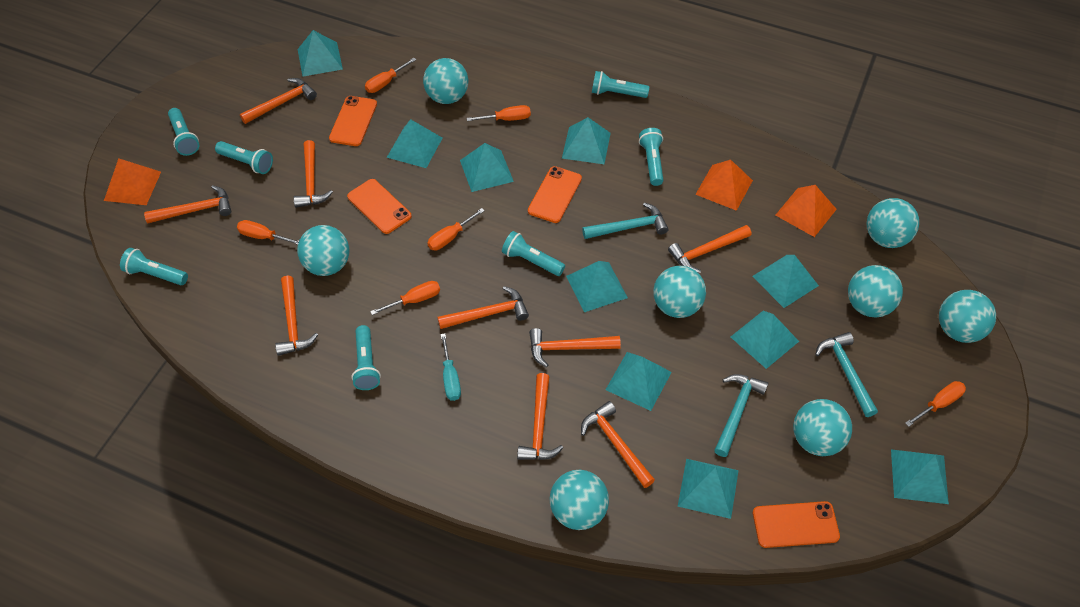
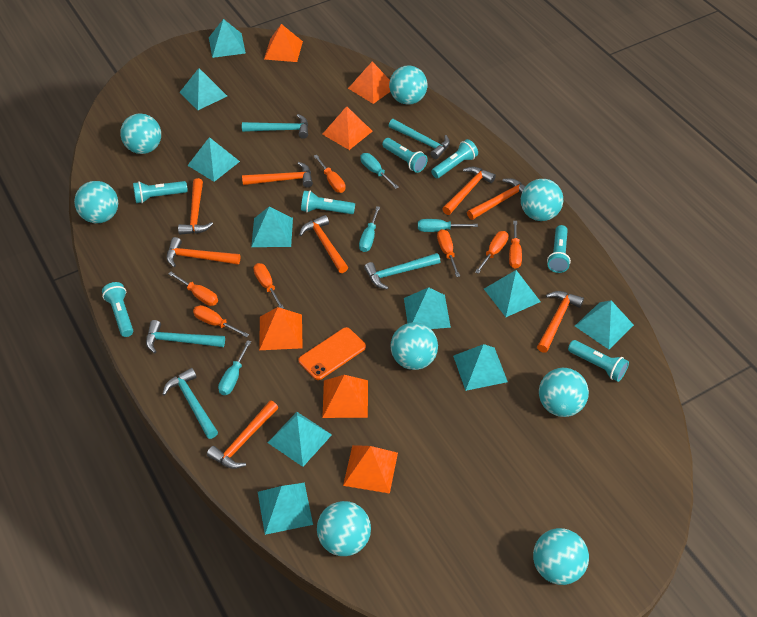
orange hammer: 9 -> 8
orange phone: 4 -> 1
orange pyramid: 3 -> 6
orange screwdriver: 6 -> 7
turquoise hammer: 3 -> 5
turquoise screwdriver: 1 -> 4

